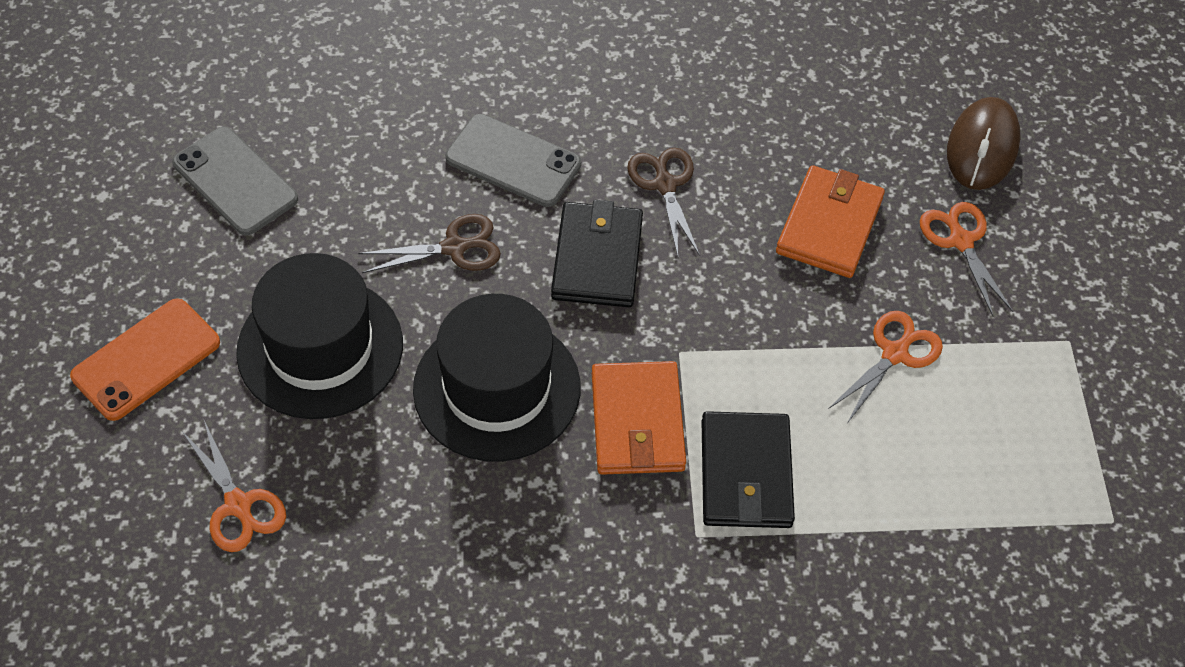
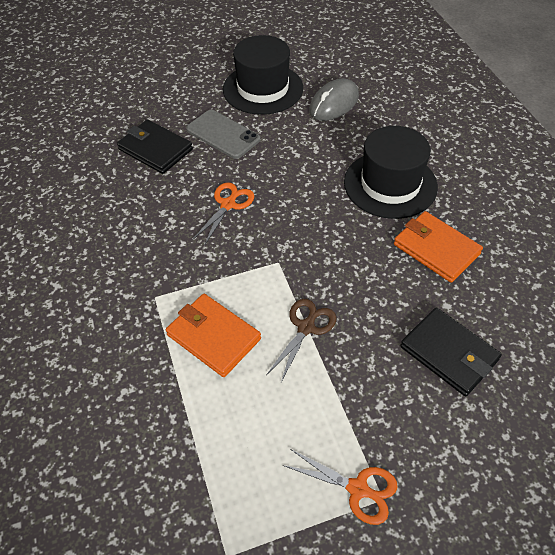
brown mouse: 1 -> 0
brown scissors: 2 -> 1
grey mouse: 0 -> 1
grey phone: 2 -> 1
orange phone: 1 -> 0
orange scissors: 3 -> 2

